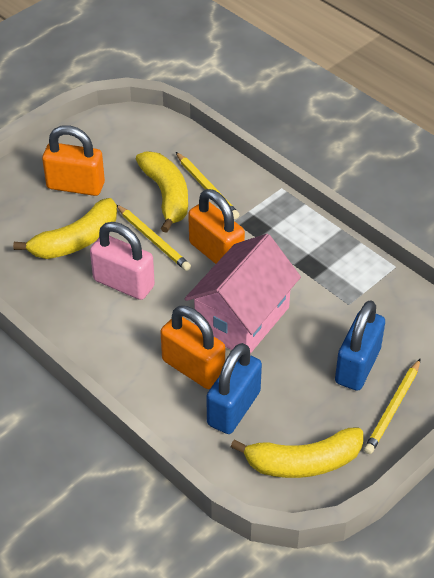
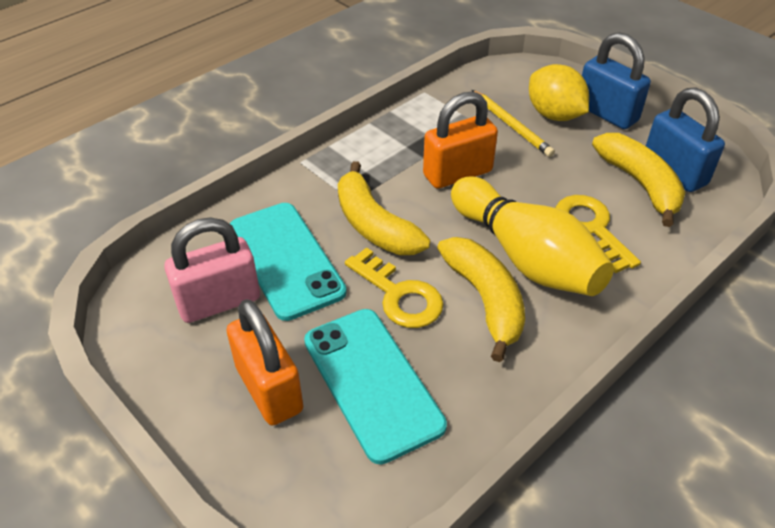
orange padlock: 3 -> 2
pink house: 1 -> 0
turquoise phone: 0 -> 2
yellow bowling pin: 0 -> 1
yellow key: 0 -> 2
yellow lemon: 0 -> 1
yellow pencil: 3 -> 1

